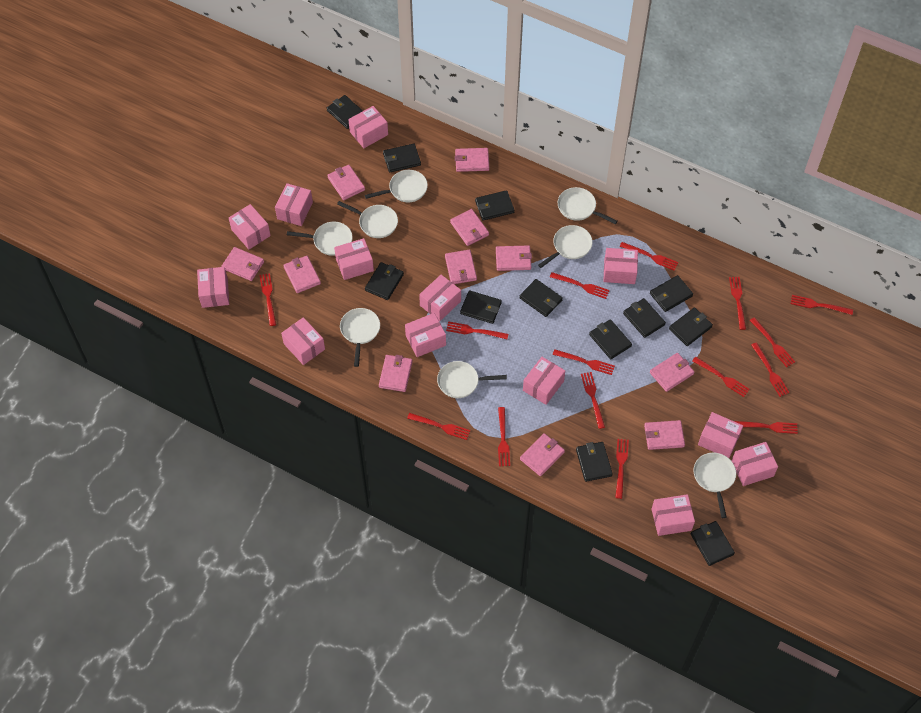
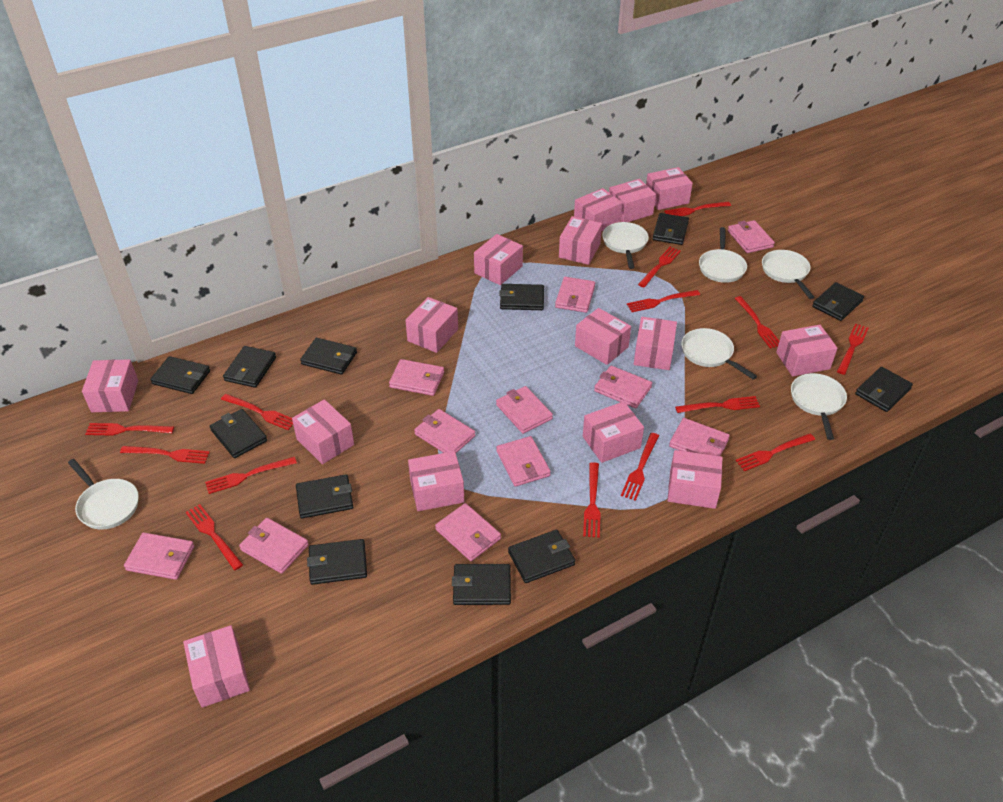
pink box: 13 -> 15
red fork: 15 -> 14
white pan: 8 -> 6

